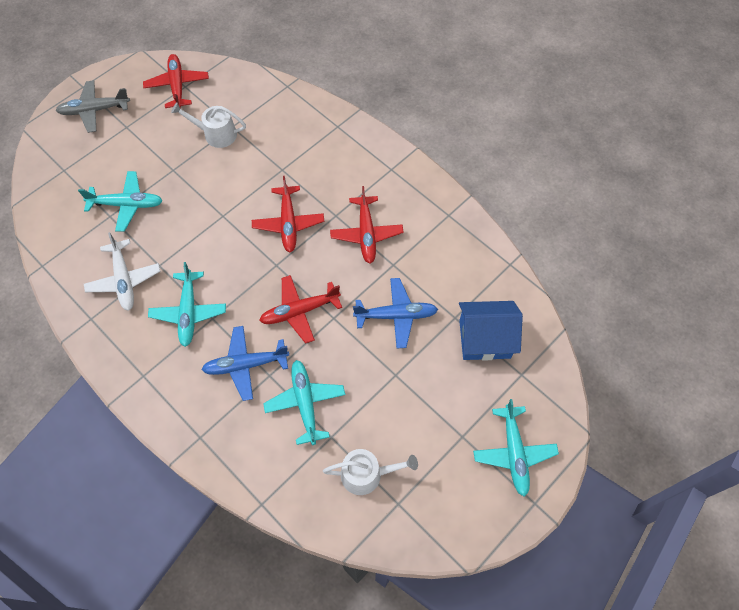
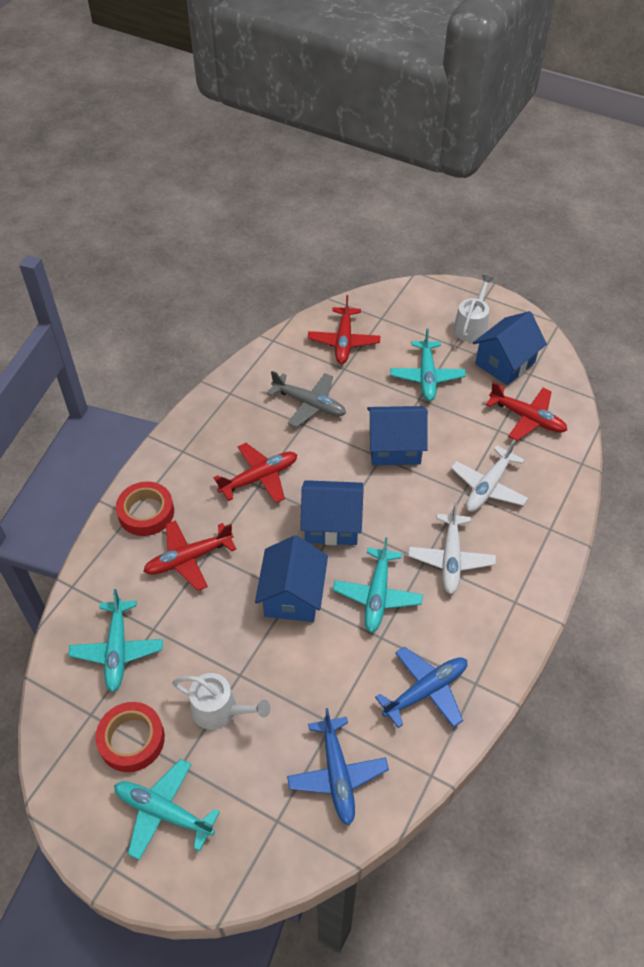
blue house: 1 -> 4
red tape: 0 -> 2
white plane: 1 -> 2

